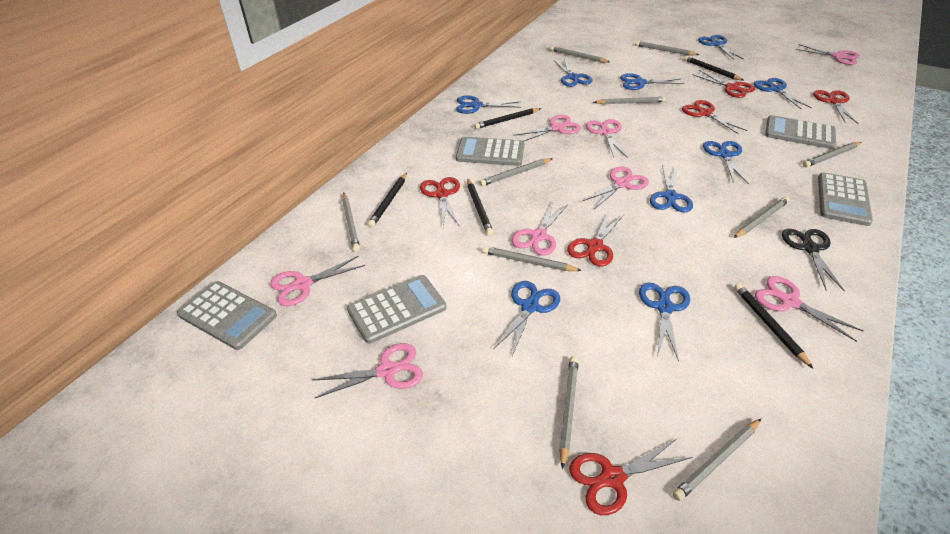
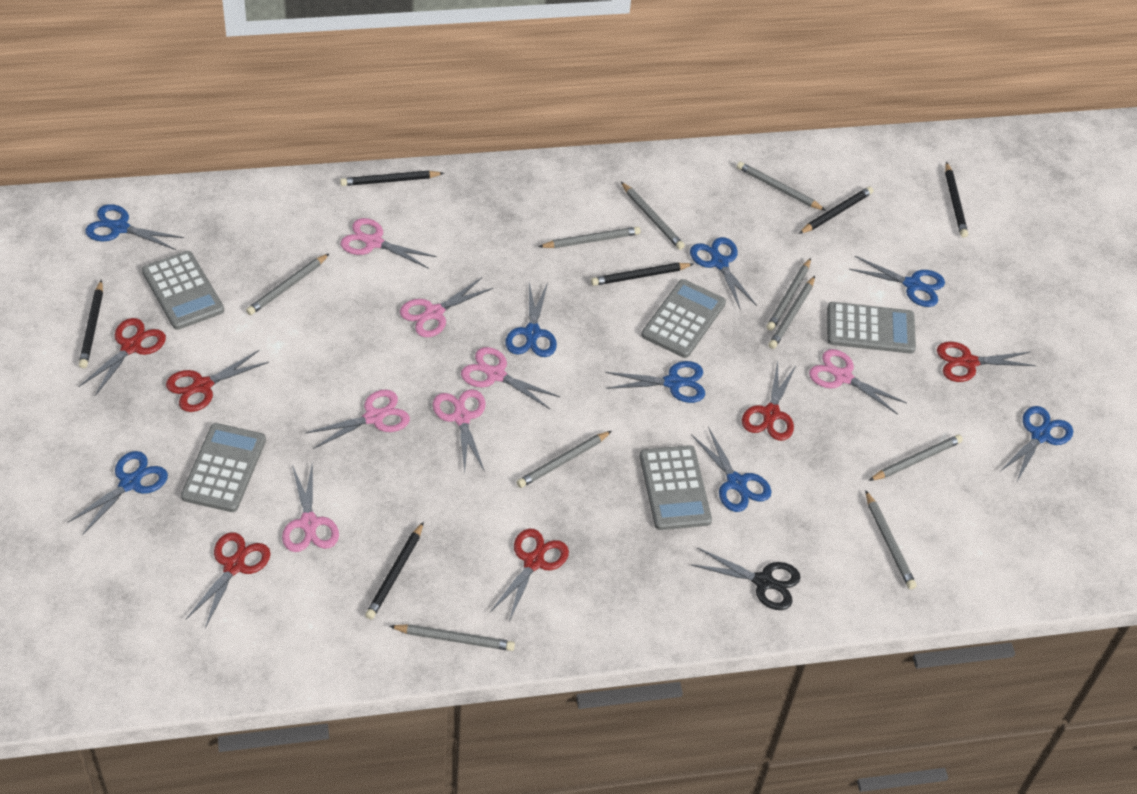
black pencil: 5 -> 6
blue scissors: 9 -> 8
pink scissors: 8 -> 7

